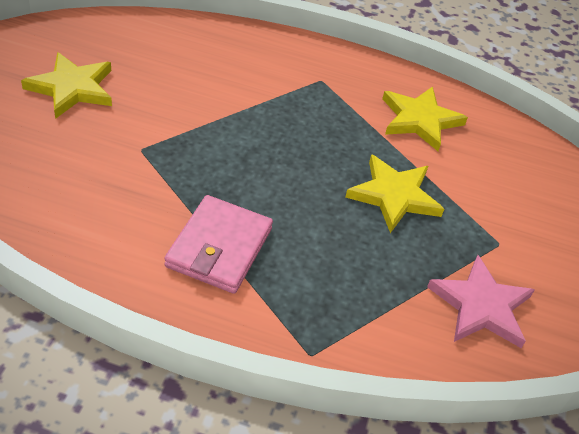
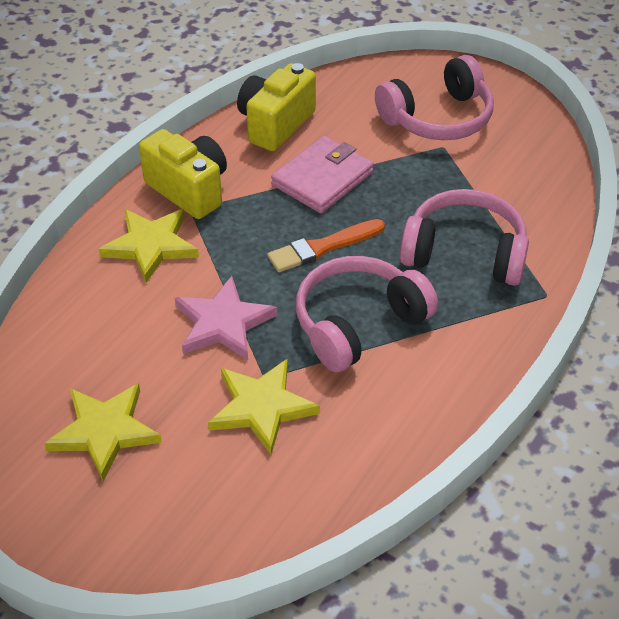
orange brush: 0 -> 1
pink headphones: 0 -> 3
yellow camera: 0 -> 2

